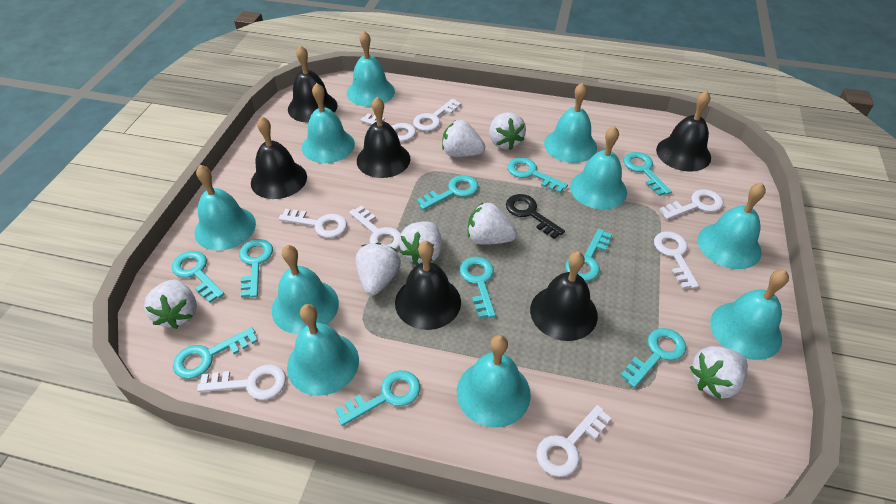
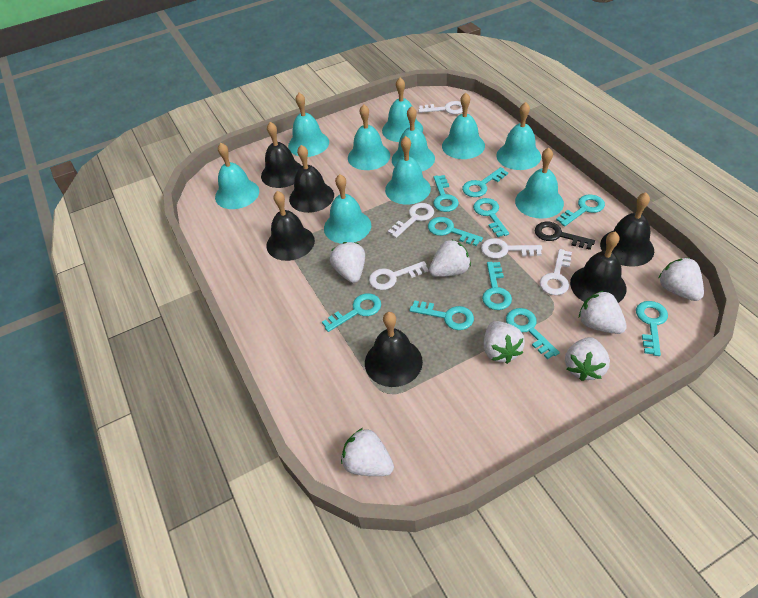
white key: 8 -> 5

